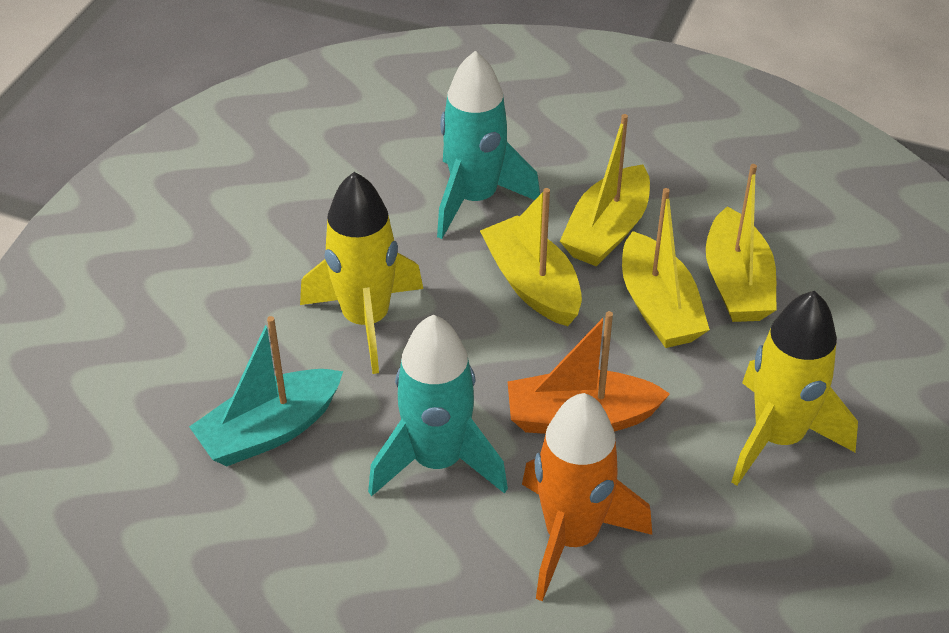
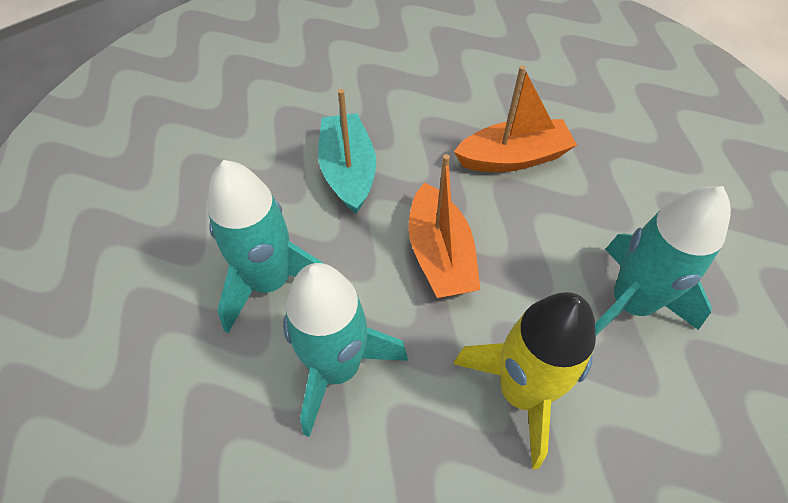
orange boat: 1 -> 2
orange rocket: 1 -> 0
turquoise rocket: 2 -> 3
yellow boat: 4 -> 0
yellow rocket: 2 -> 1

